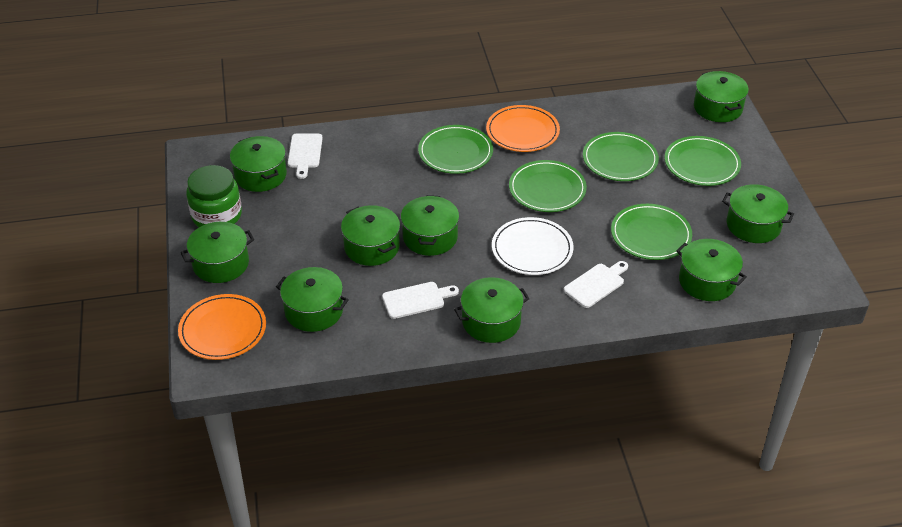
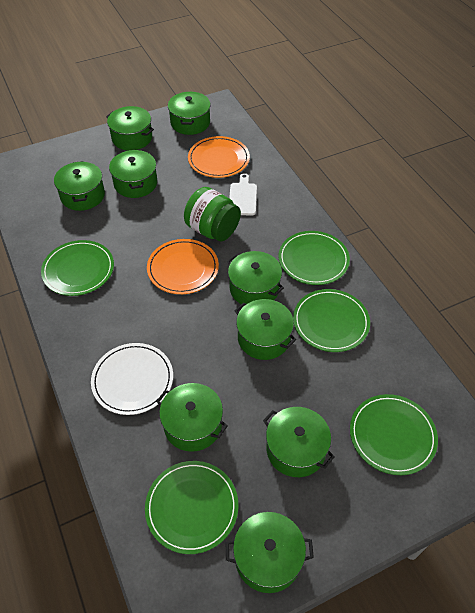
white cutting board: 3 -> 1

